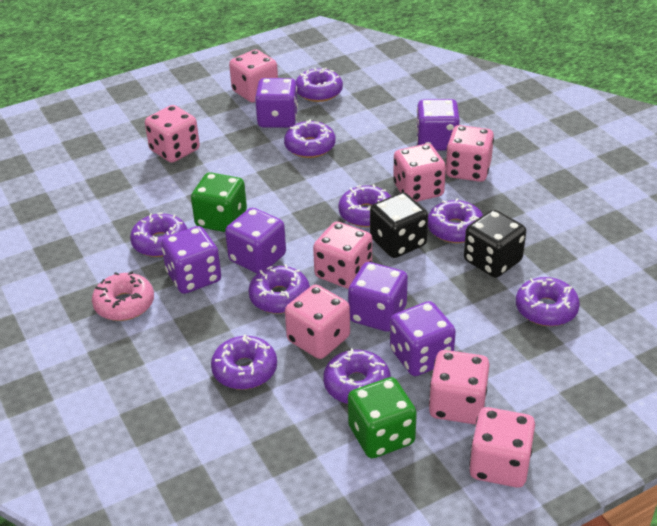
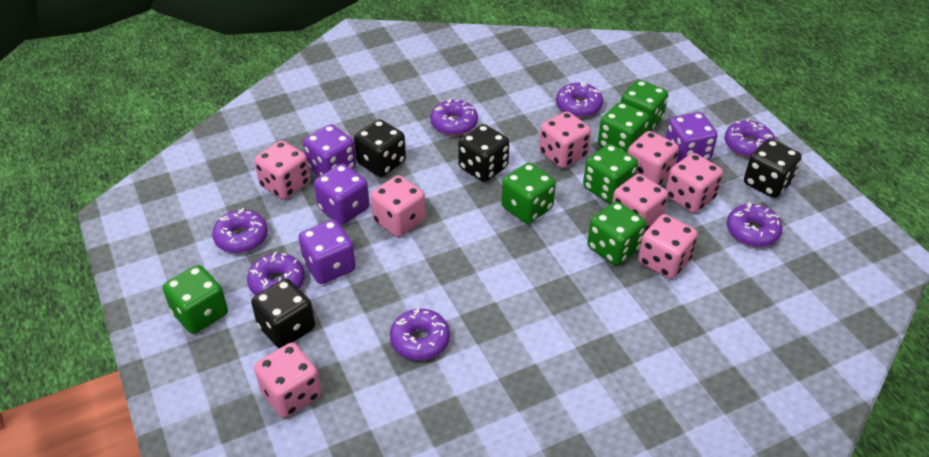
black dice: 2 -> 4
green dice: 2 -> 6
pink donut: 1 -> 0
purple dice: 6 -> 4
purple donut: 9 -> 7

